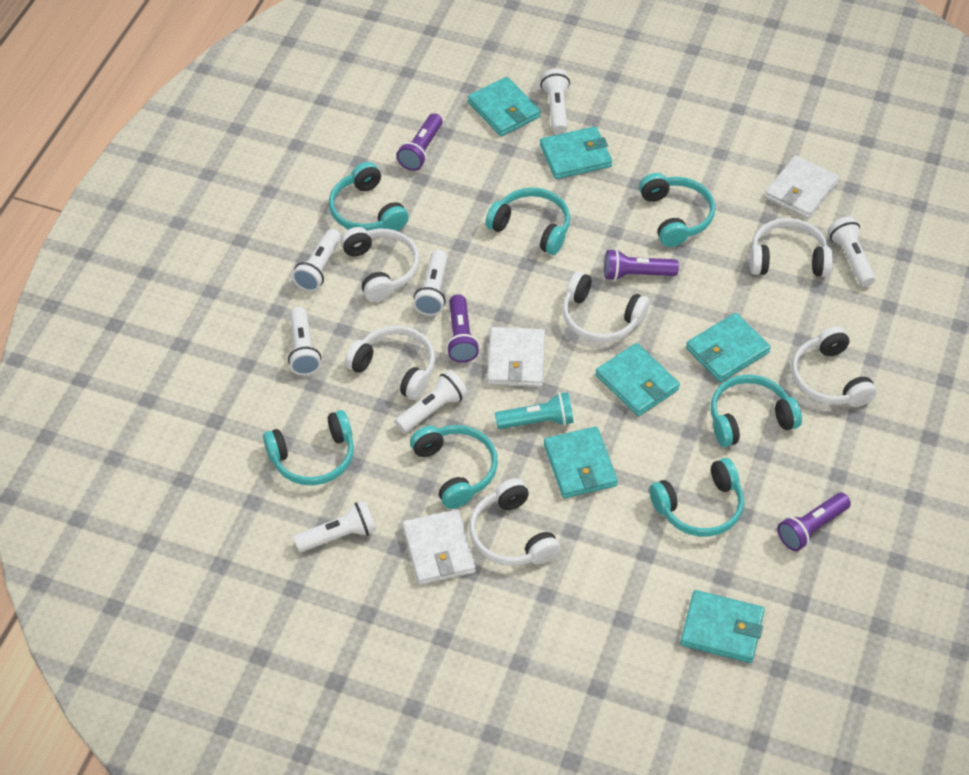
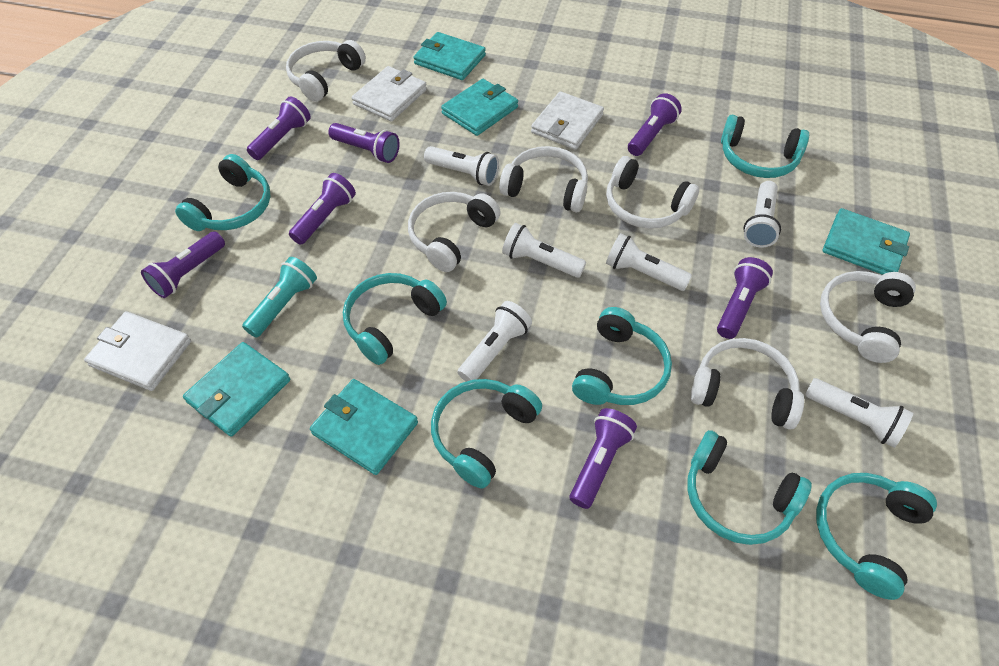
purple flashlight: 4 -> 7
turquoise wallet: 6 -> 5
white flashlight: 7 -> 6

